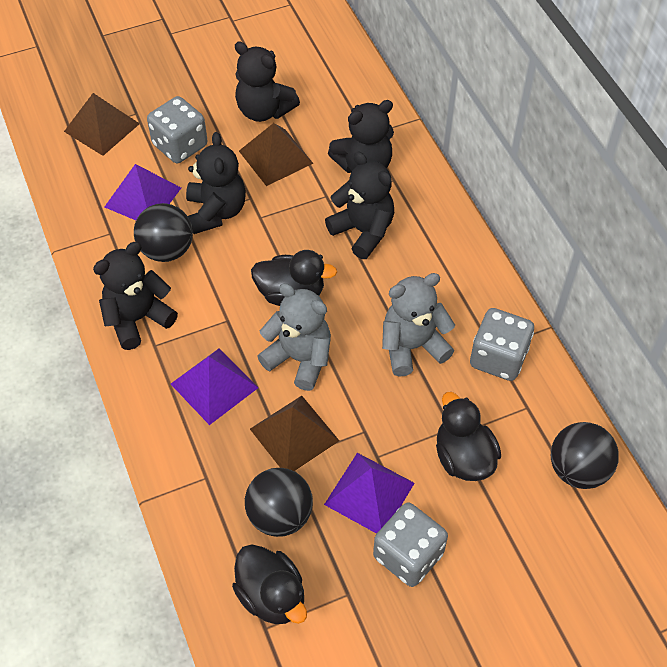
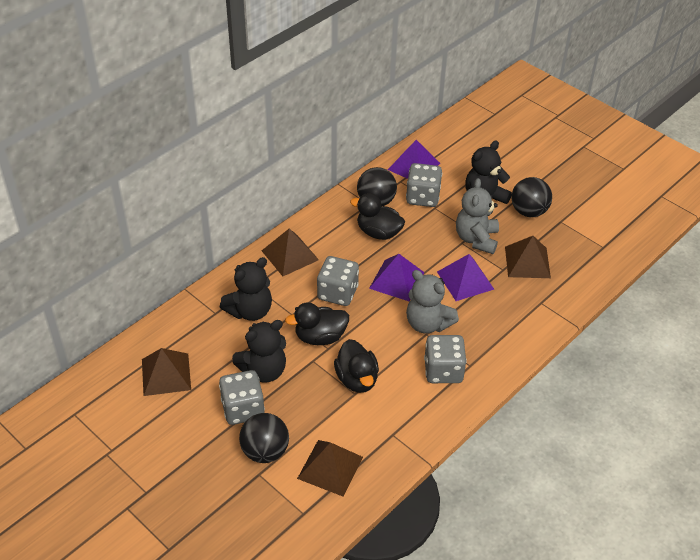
black teddy bear: 5 -> 3
brown pyramid: 3 -> 4
grey dice: 3 -> 4

